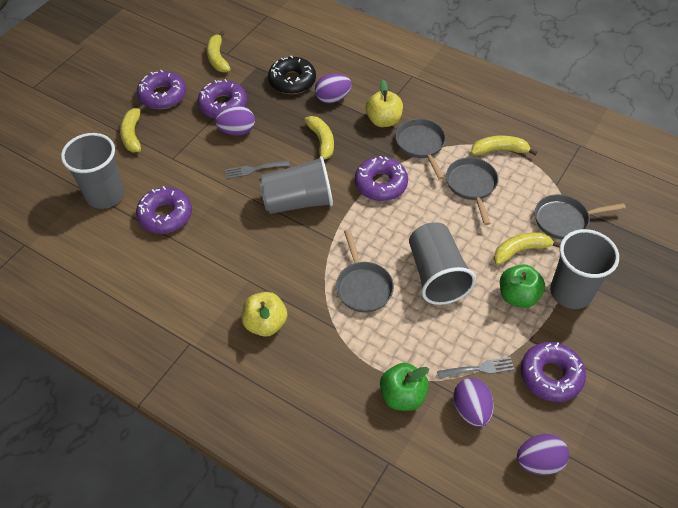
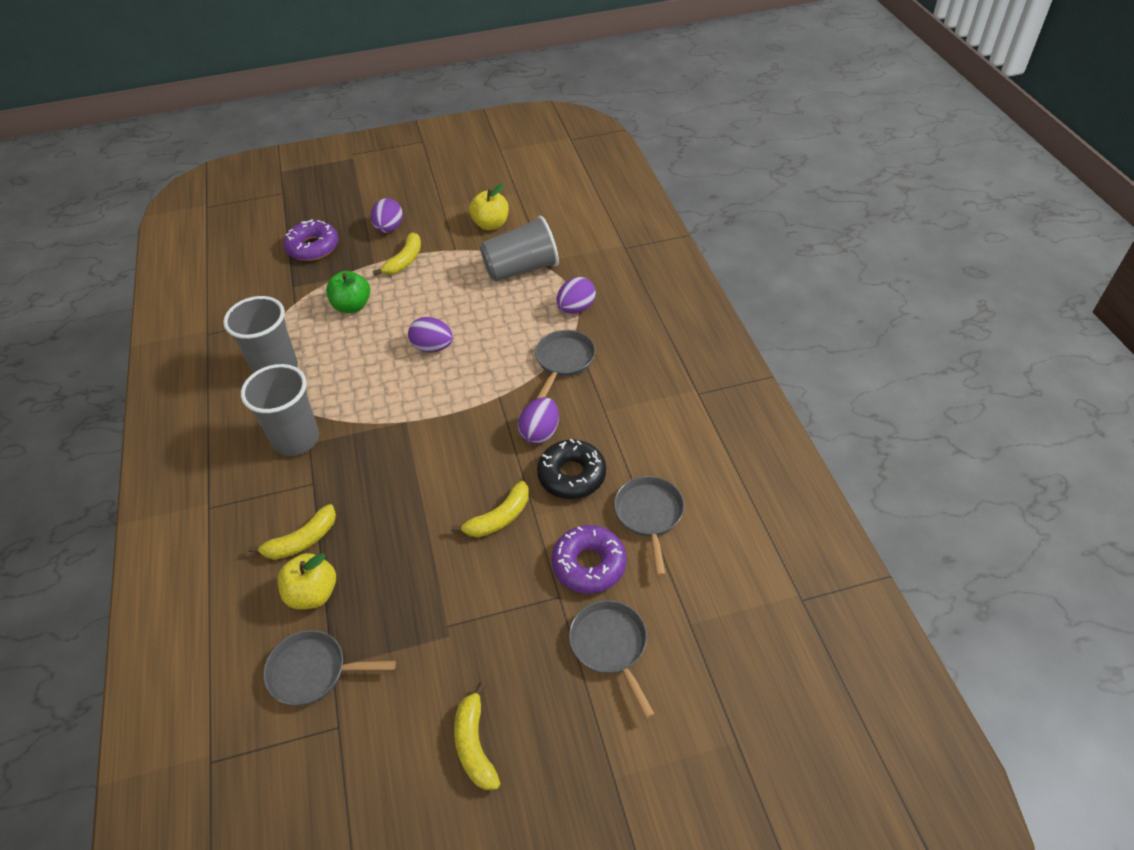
green apple: 2 -> 1
grey cup: 4 -> 3
grey fork: 2 -> 0
purple donut: 5 -> 2
yellow banana: 5 -> 4

